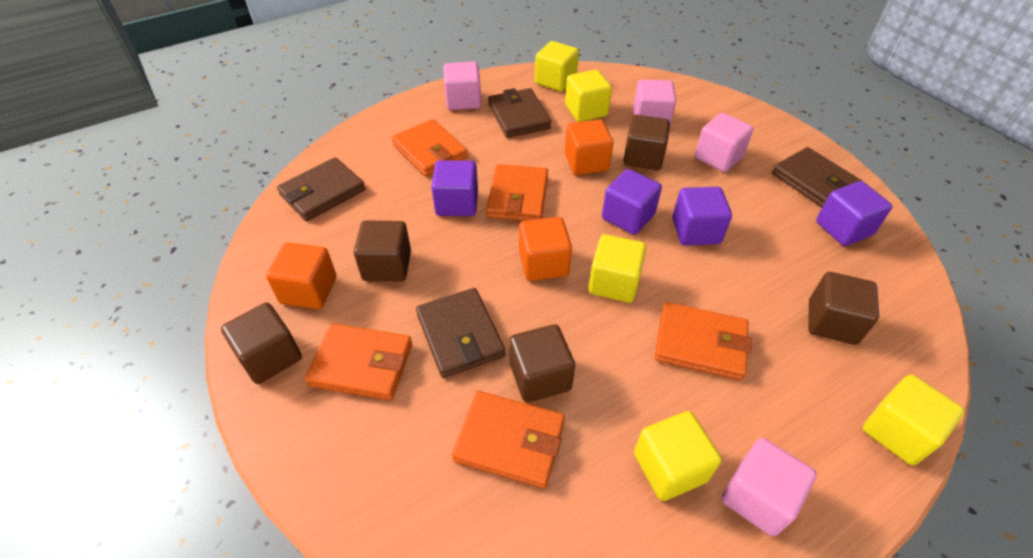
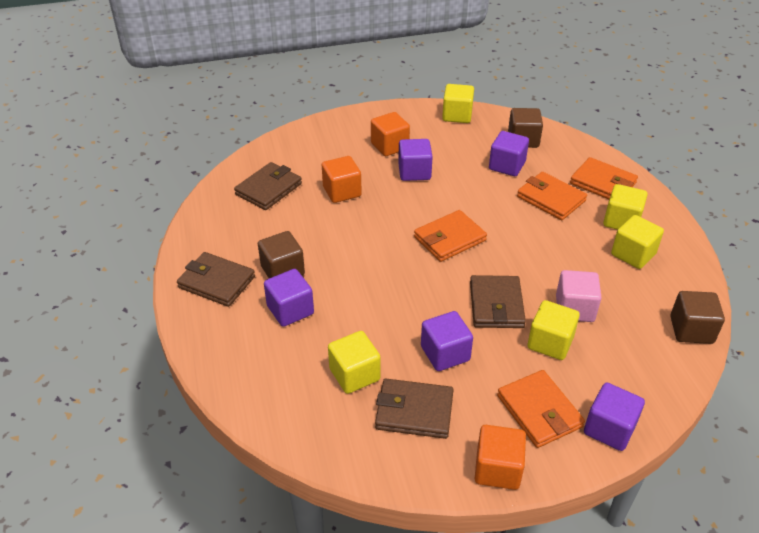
brown cube: 5 -> 3
orange wallet: 5 -> 4
pink cube: 4 -> 1
purple cube: 4 -> 5

